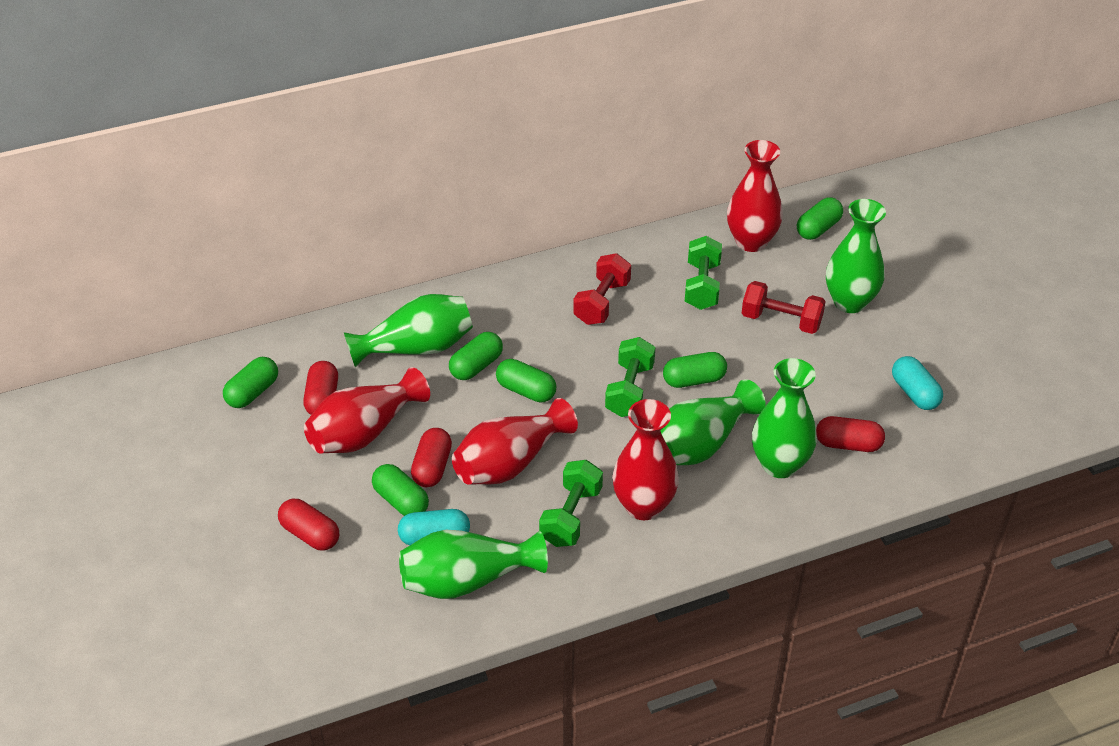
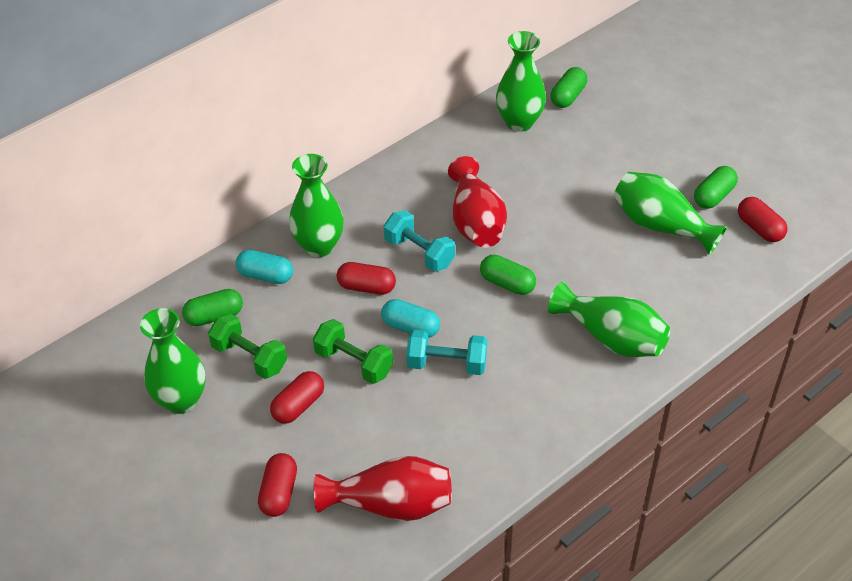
green capsule: 6 -> 4
green dumbbell: 3 -> 2
red dumbbell: 2 -> 0
red vase: 4 -> 2
turquoise dumbbell: 0 -> 2

